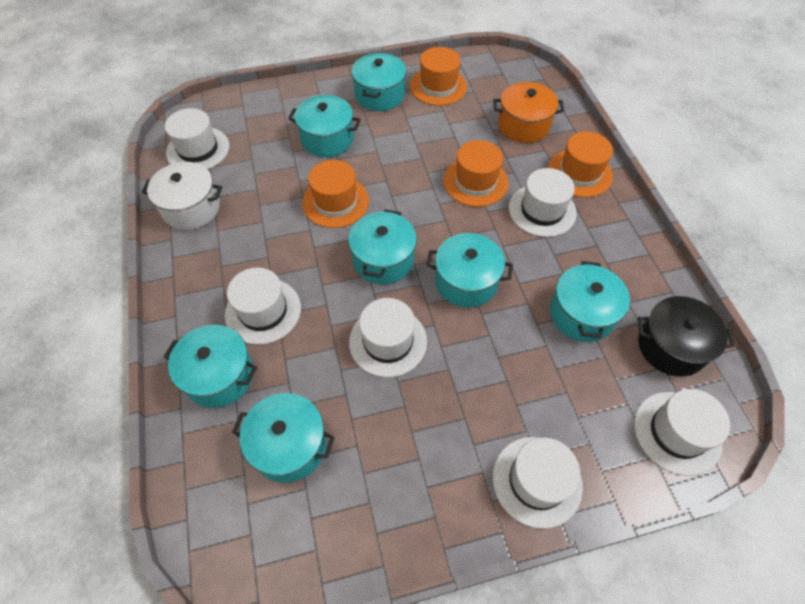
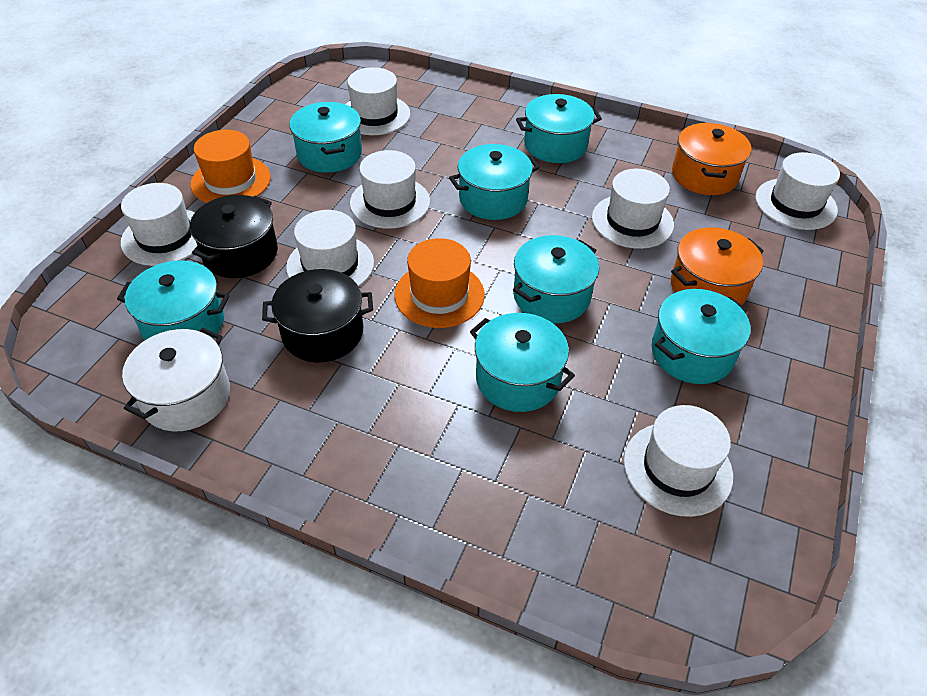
black pot: 1 -> 2
orange hat: 4 -> 2
orange pot: 1 -> 2
white hat: 6 -> 7

